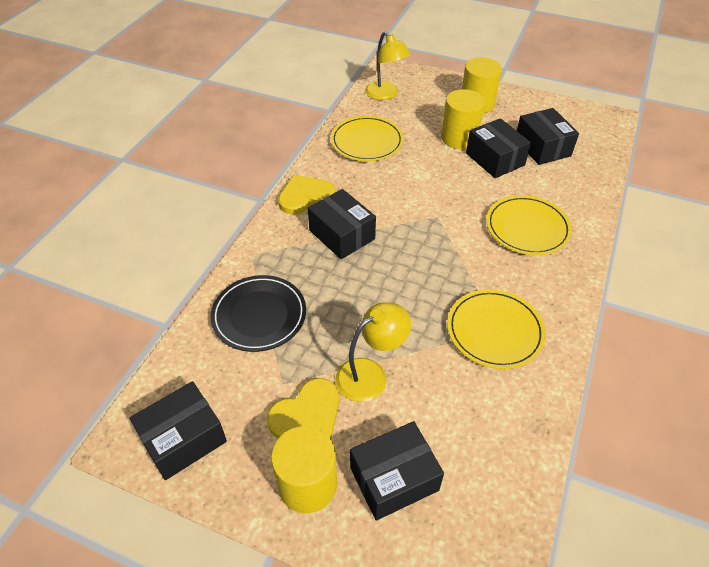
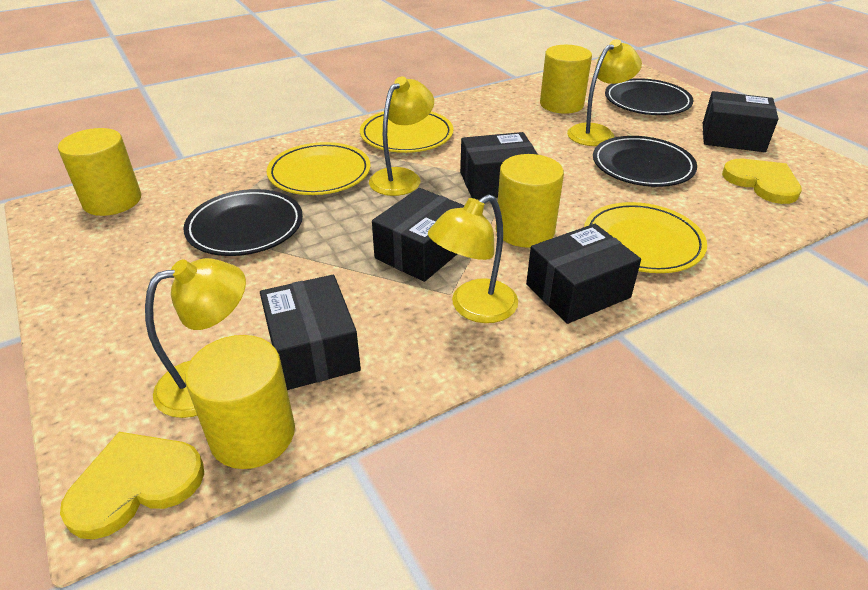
black plate: 1 -> 3
yellow cylinder: 3 -> 4
yellow lamp: 2 -> 4

